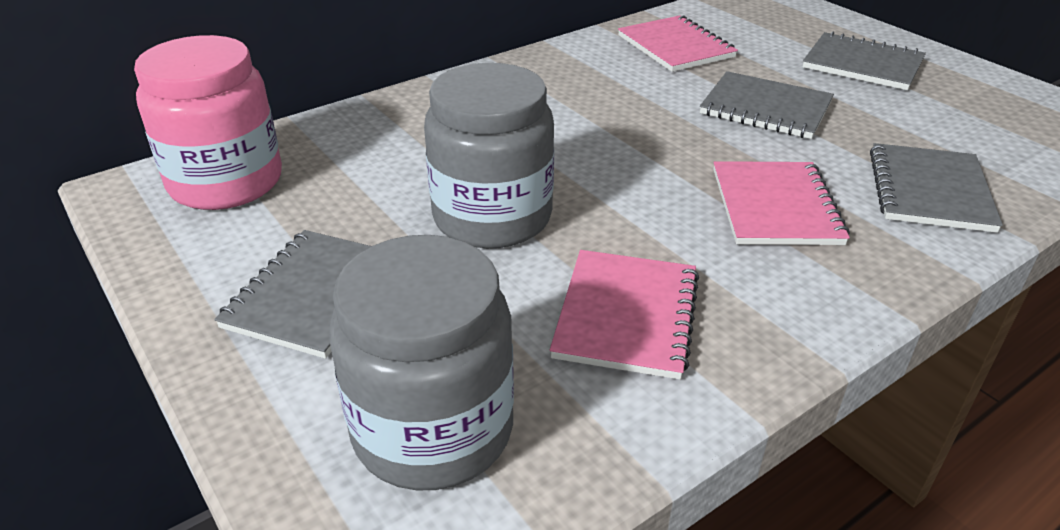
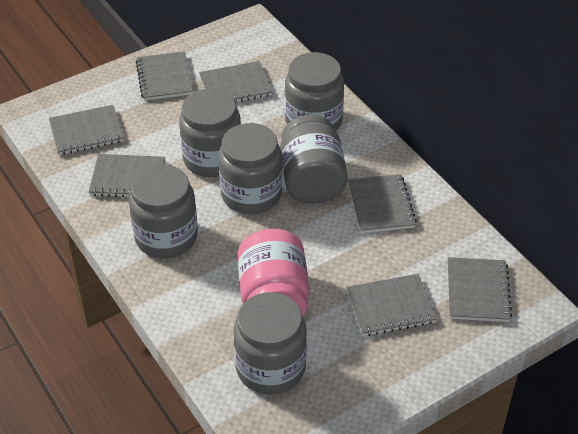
grey jar: 2 -> 6
grey notebook: 4 -> 7
pink notebook: 3 -> 0

